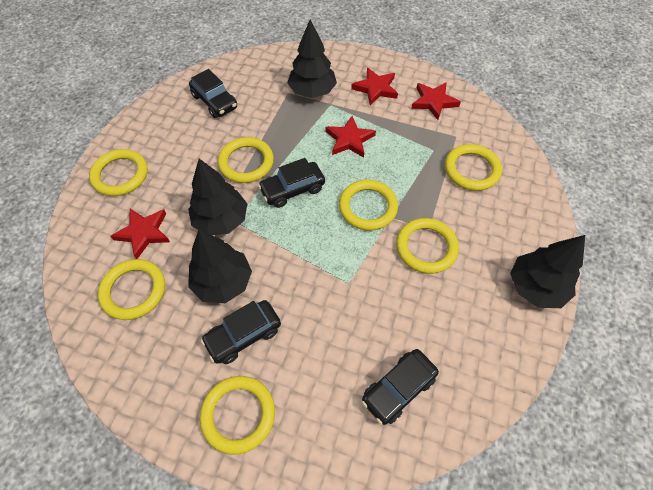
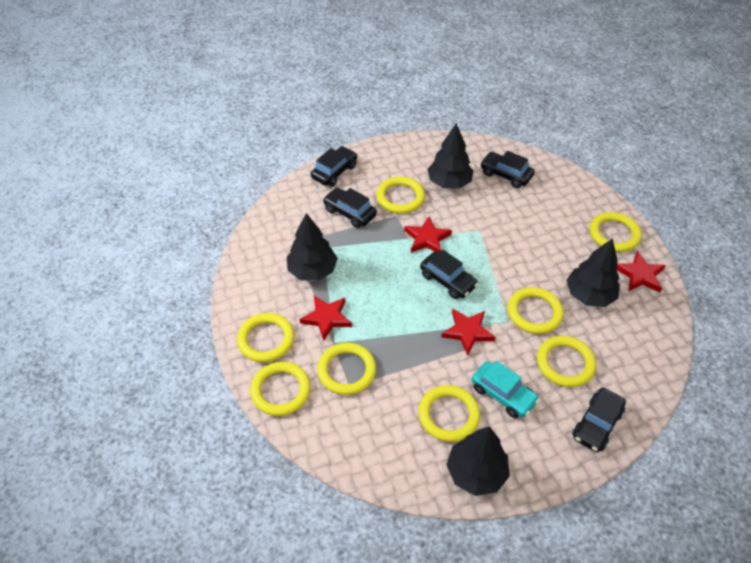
black car: 4 -> 5
turquoise car: 0 -> 1
yellow ring: 7 -> 8

